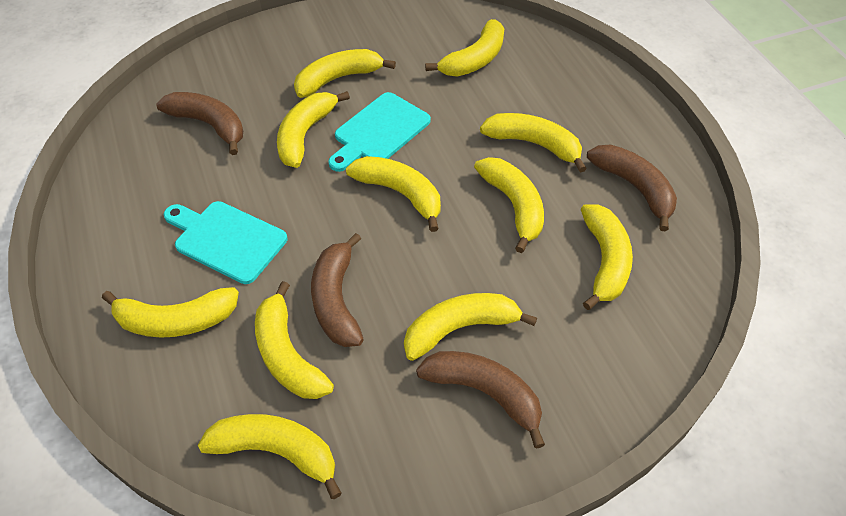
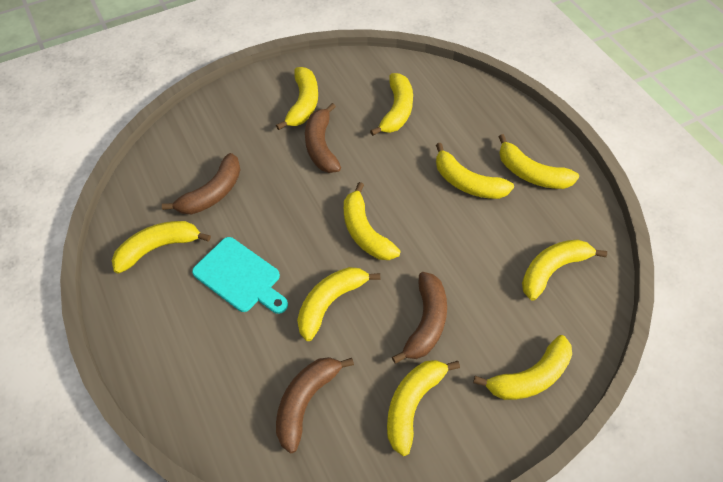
turquoise cutting board: 2 -> 1
yellow banana: 11 -> 10

